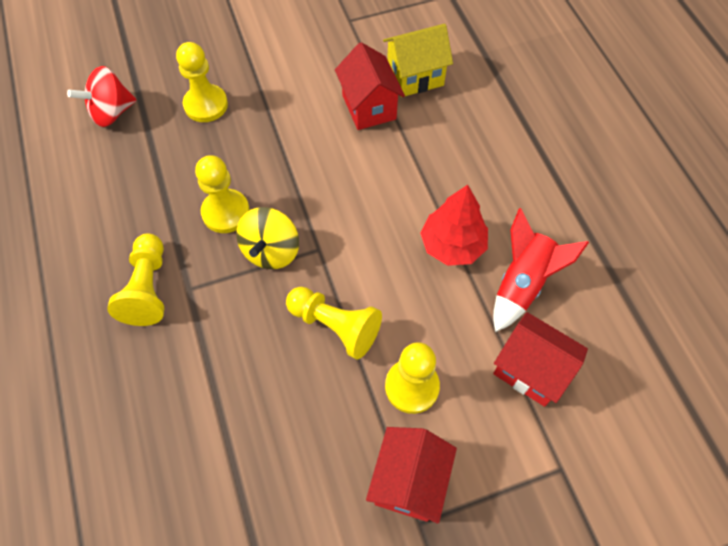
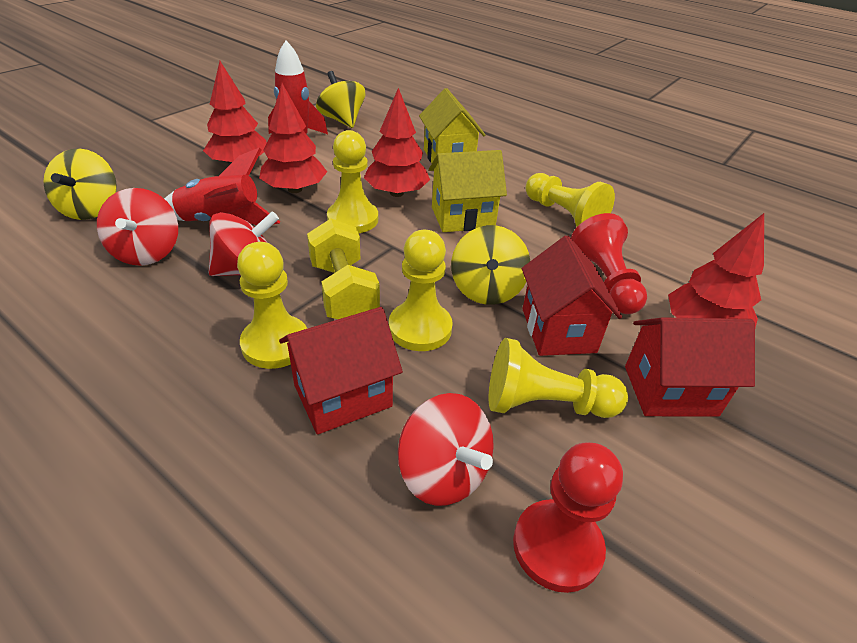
red pawn: 0 -> 2
red rocket: 1 -> 2
red spinning top: 1 -> 3
red tree: 1 -> 4
yellow dumbbell: 0 -> 1
yellow house: 1 -> 2
yellow spinning top: 1 -> 3

